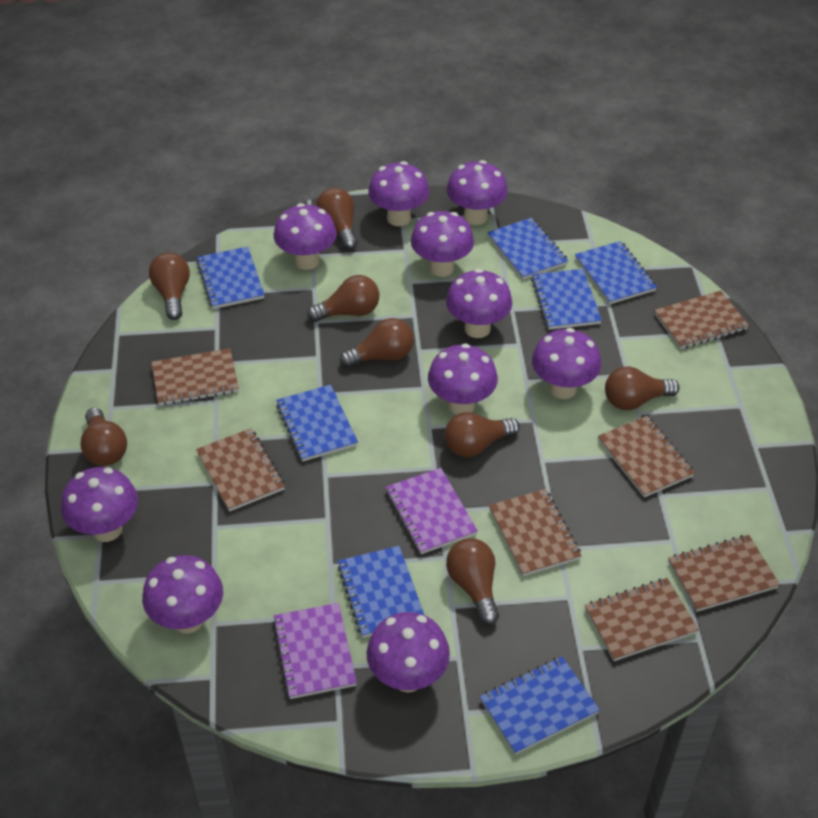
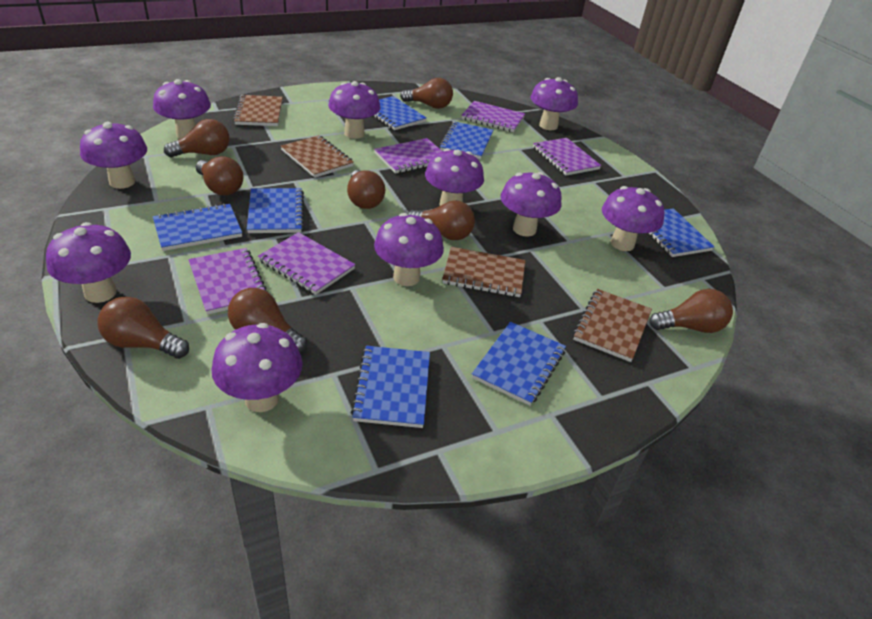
brown notebook: 7 -> 4
purple notebook: 2 -> 5

